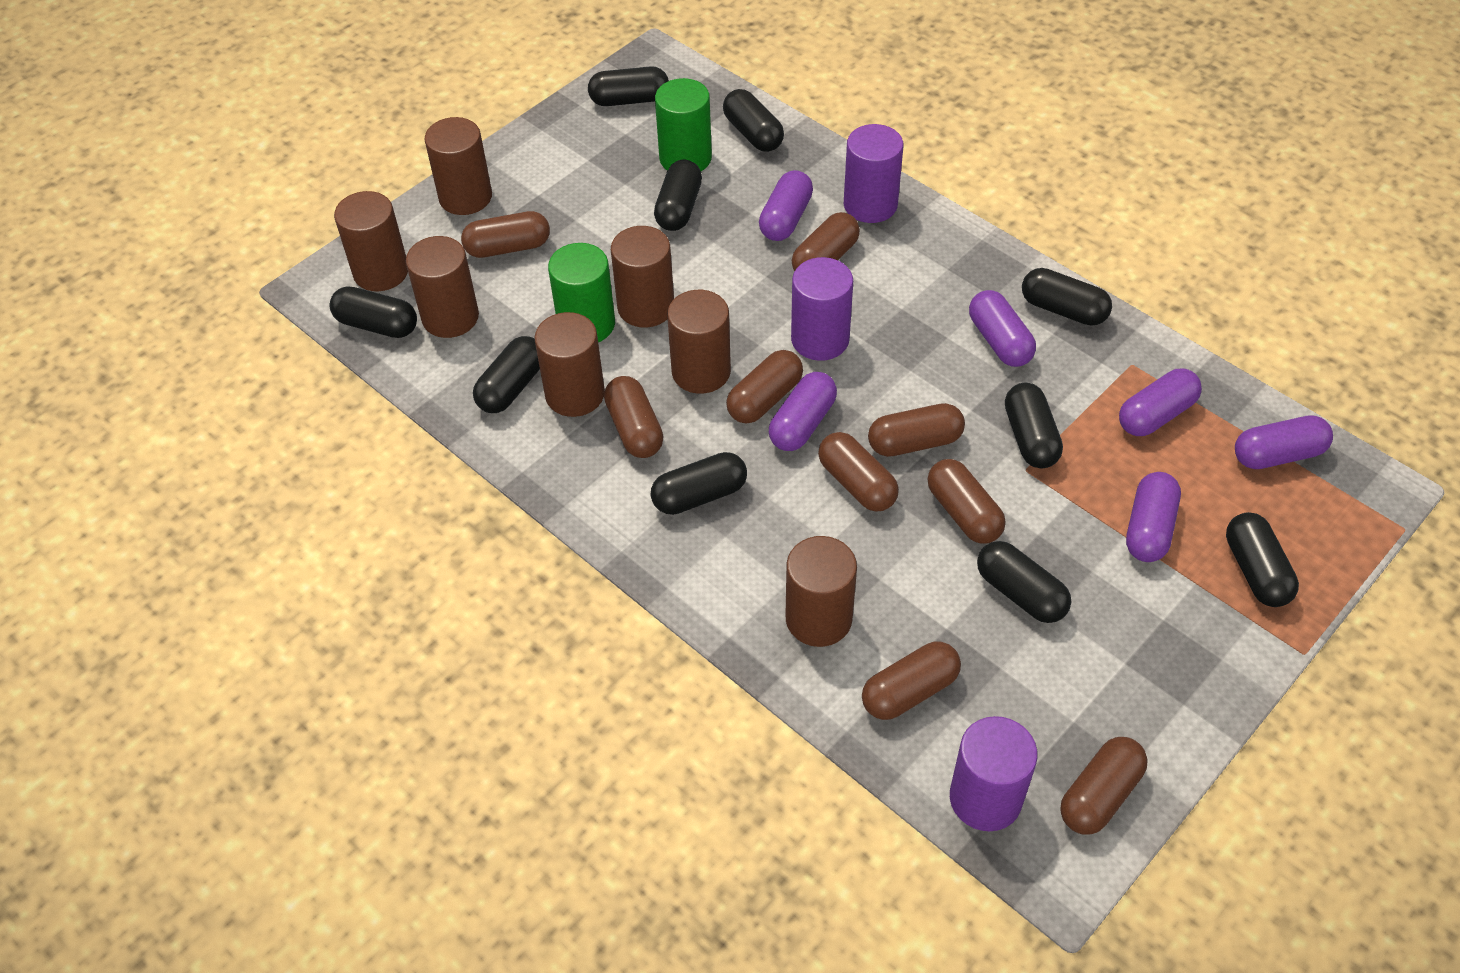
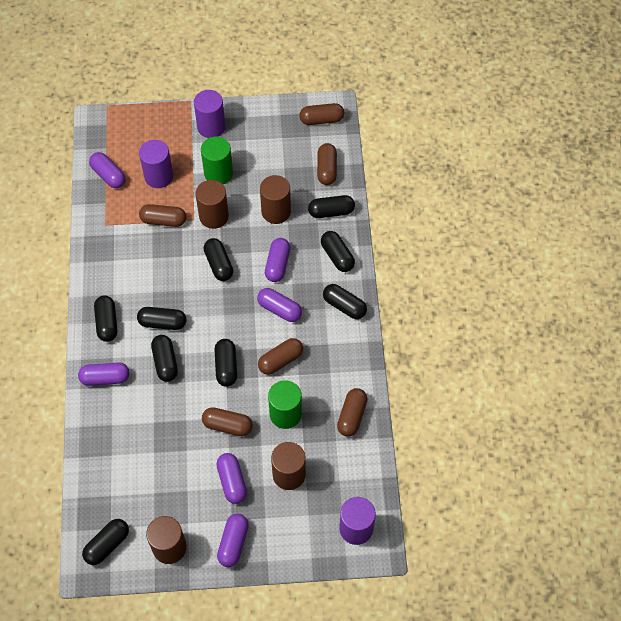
black capsule: 10 -> 9
brown capsule: 9 -> 6
brown cylinder: 7 -> 4

